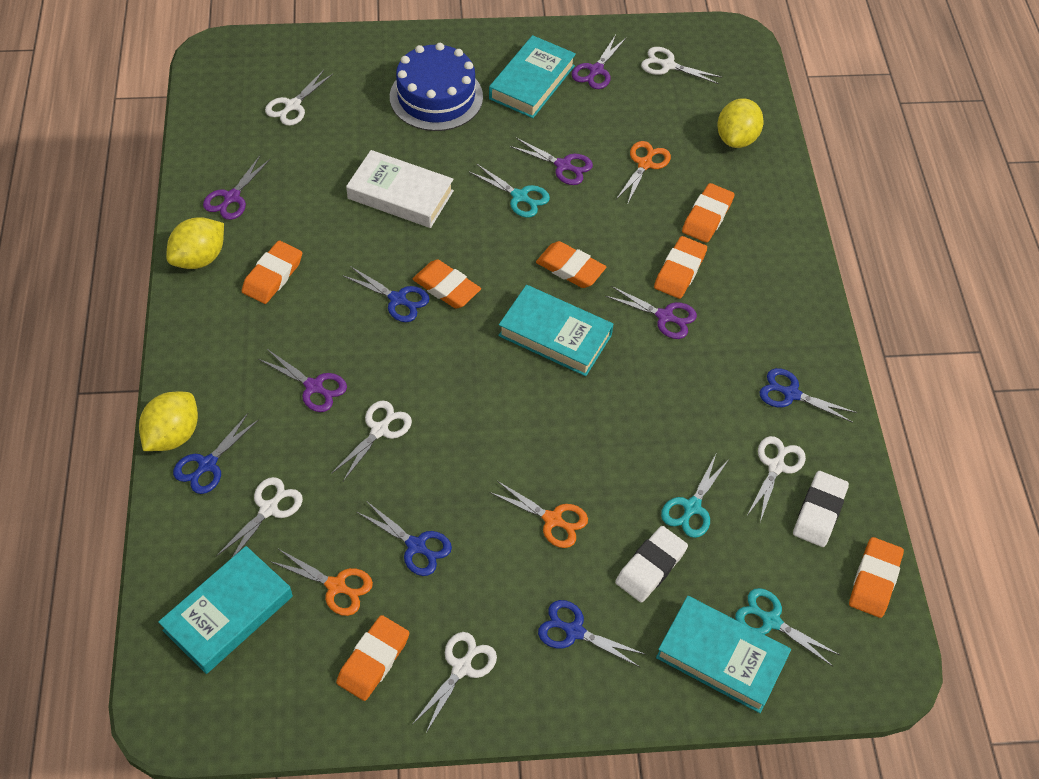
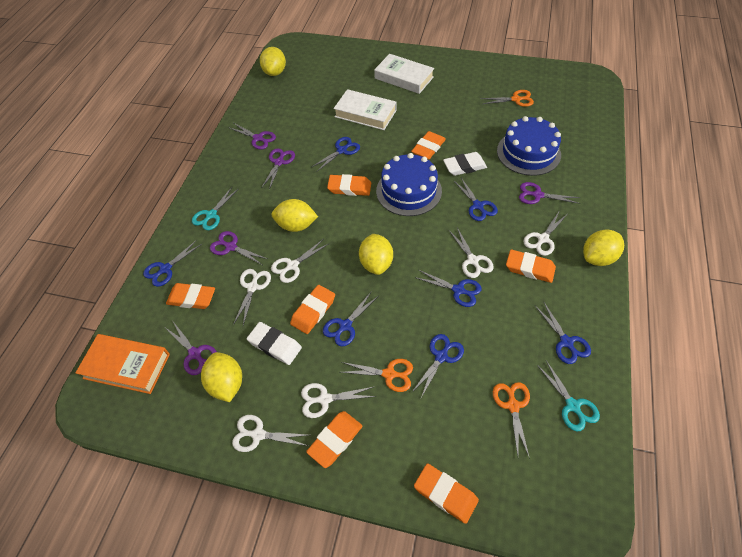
blue cake: 1 -> 2
blue scissors: 5 -> 7
orange book: 0 -> 1
turquoise book: 4 -> 0
turquoise scissors: 3 -> 2
white book: 1 -> 2
yellow lemon: 3 -> 5

